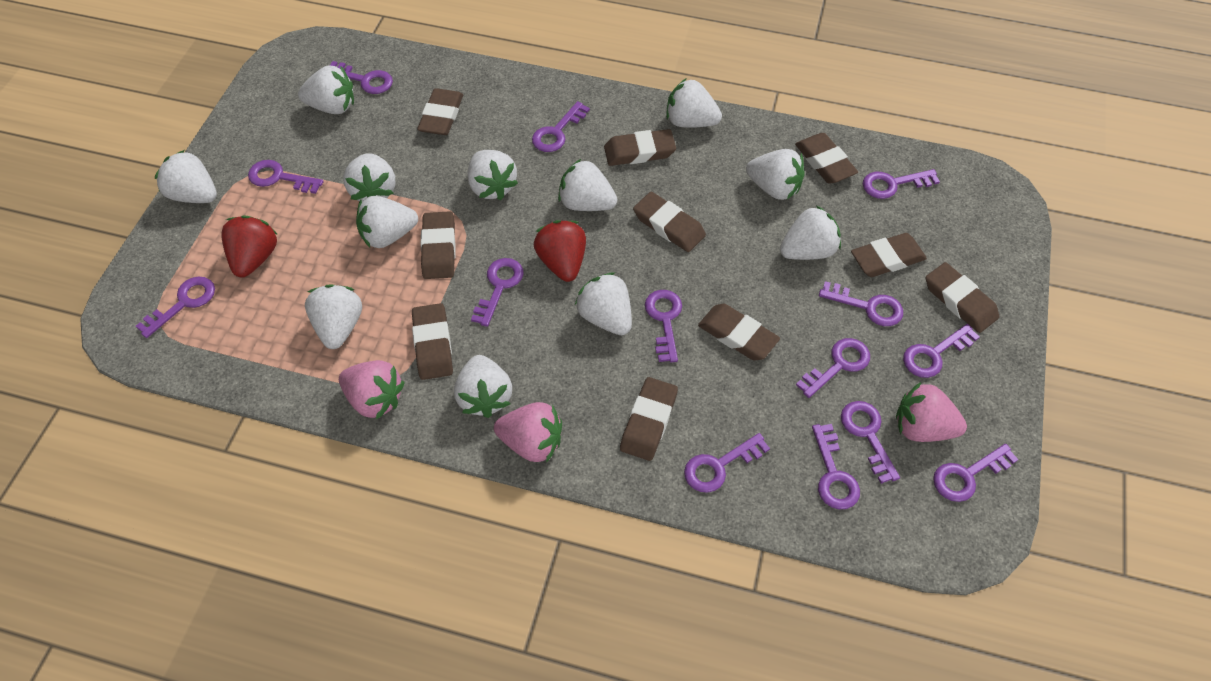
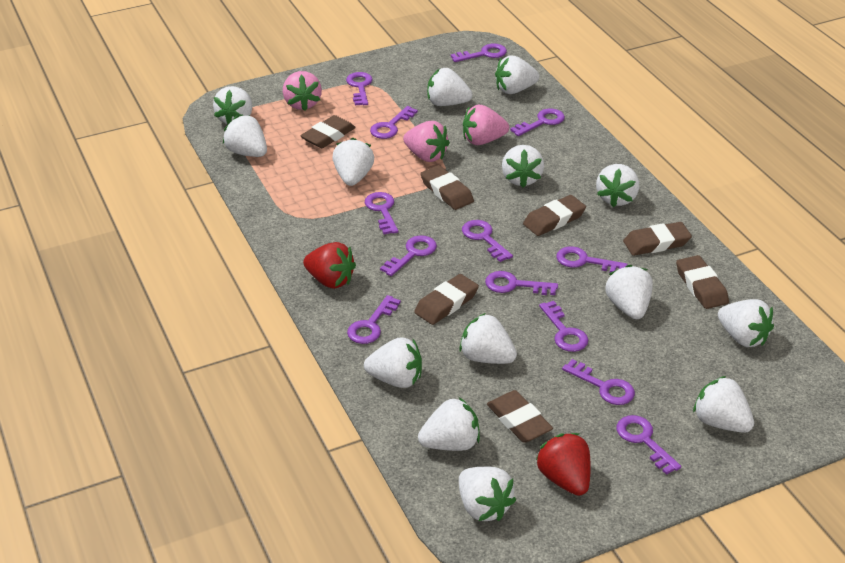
brown eraser: 10 -> 7
purple key: 14 -> 13
white strawberry: 12 -> 14

